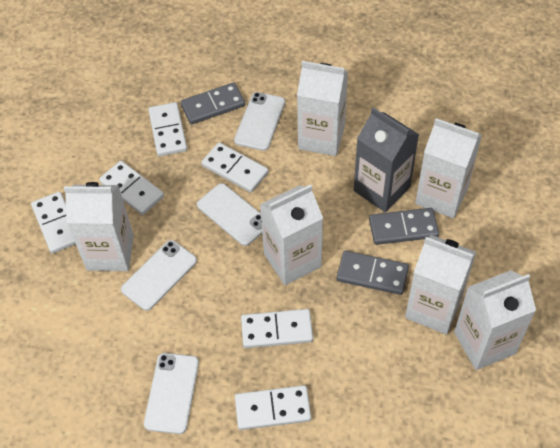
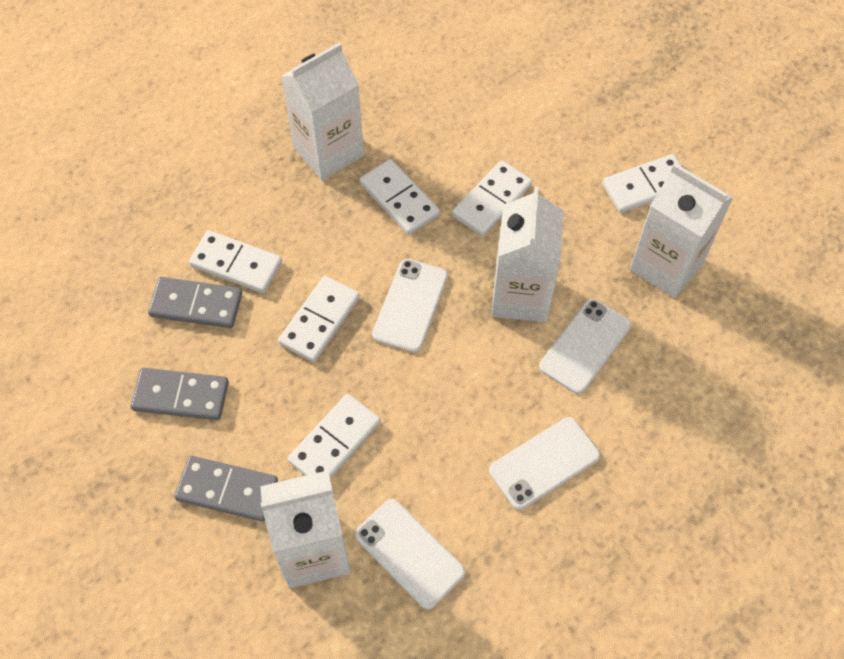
grey carton: 1 -> 0
white carton: 6 -> 4

